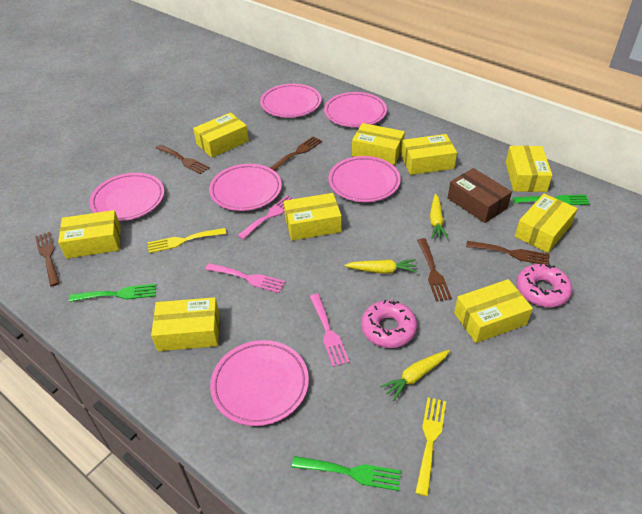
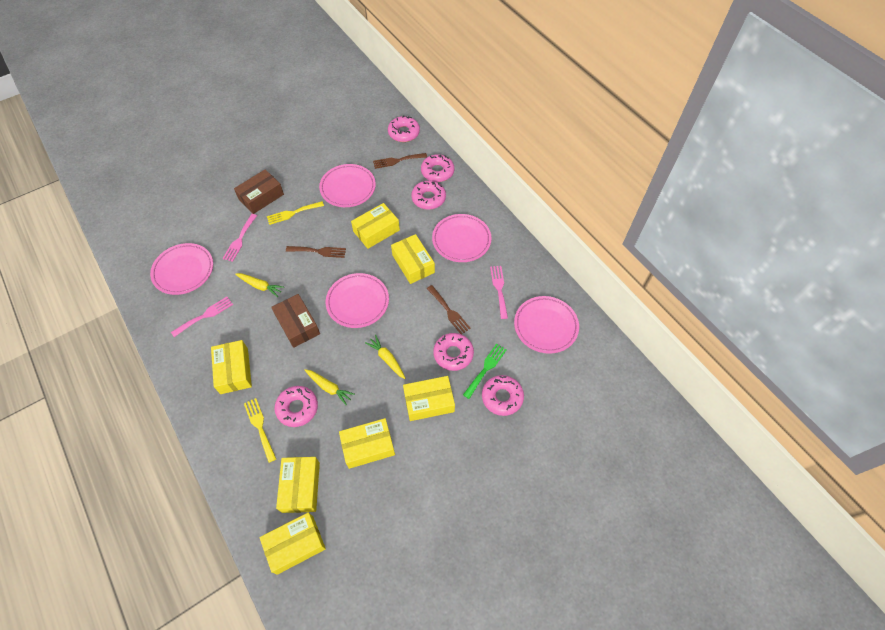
brown box: 1 -> 2
brown fork: 5 -> 3
green fork: 3 -> 1
pink donut: 2 -> 6
pink plate: 6 -> 5
yellow box: 9 -> 7

